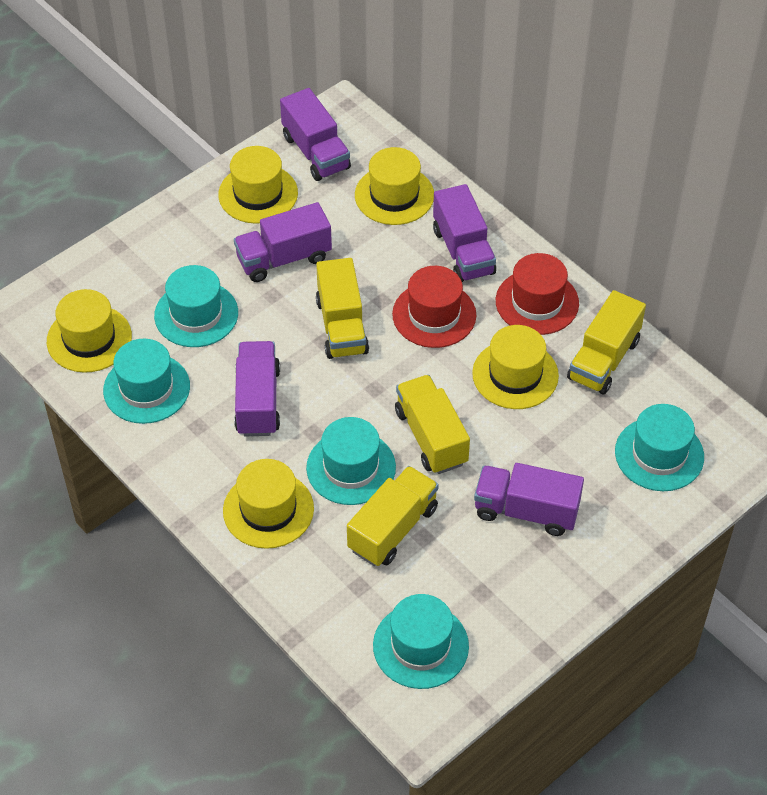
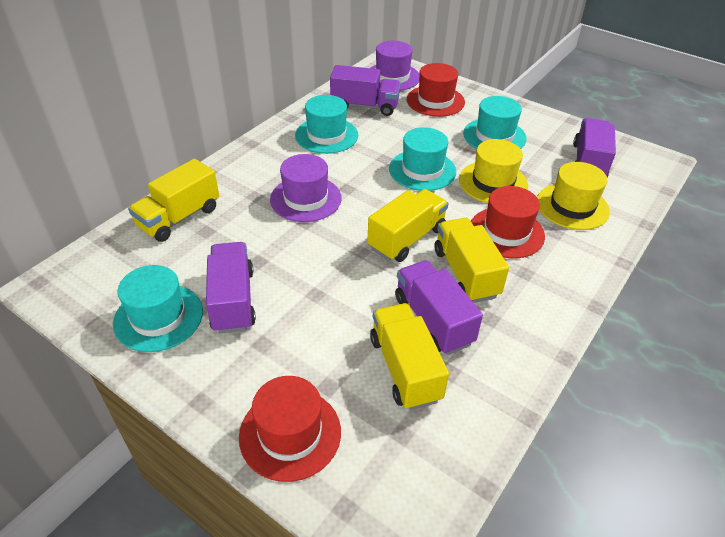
purple hat: 0 -> 2
purple truck: 5 -> 4
red hat: 2 -> 3
turquoise hat: 5 -> 4
yellow hat: 5 -> 2

